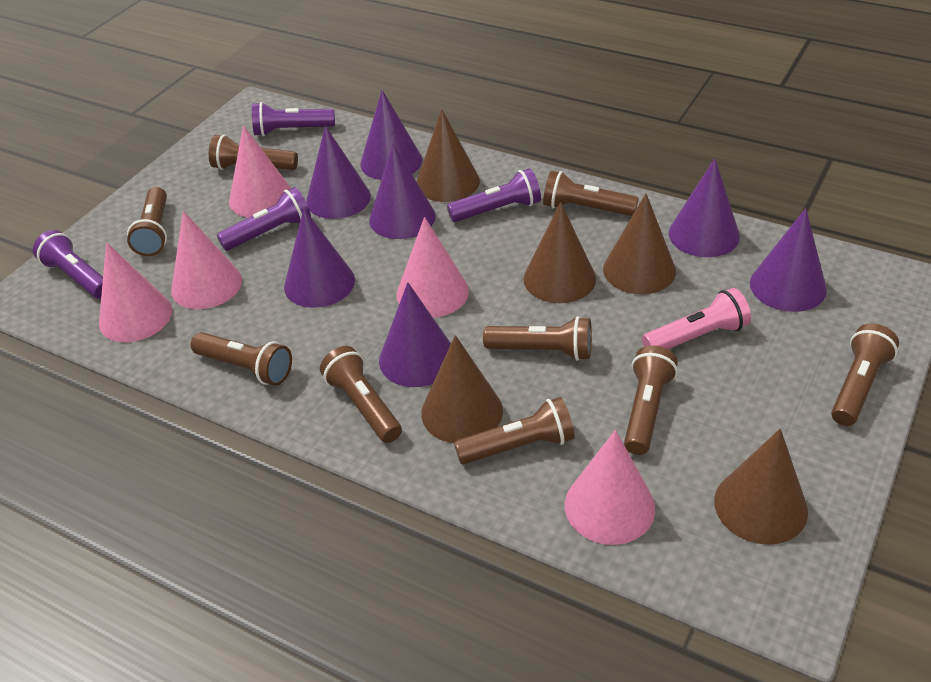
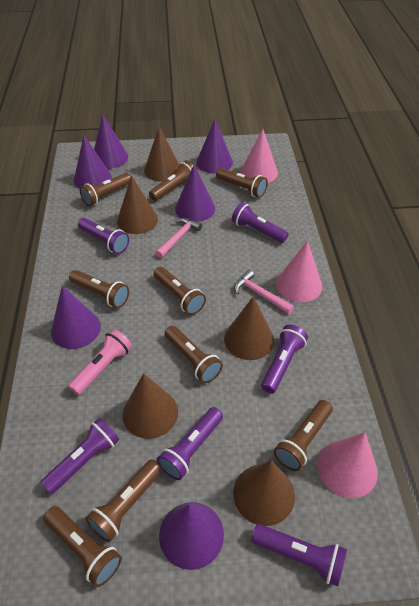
pink cone: 5 -> 3
pink hammer: 0 -> 2
purple cone: 7 -> 6
purple flashlight: 4 -> 6

